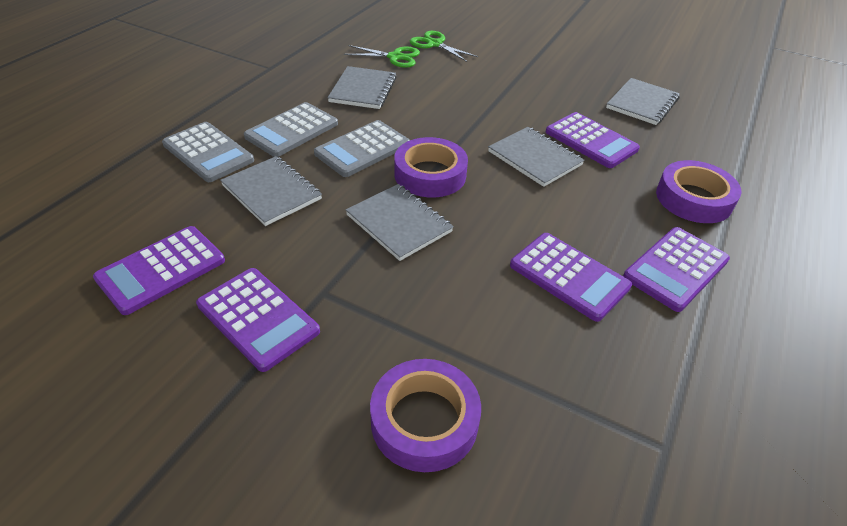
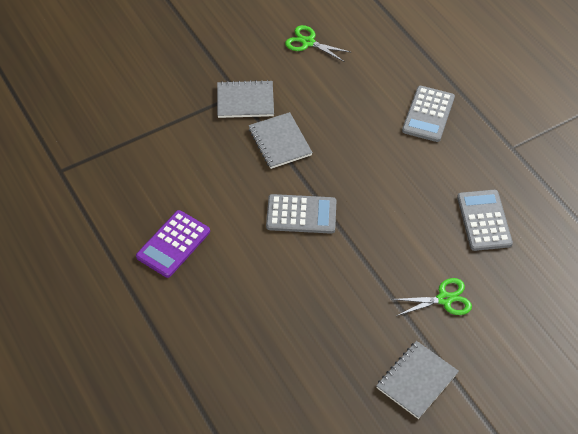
grey notebook: 5 -> 3
purple calculator: 5 -> 1
purple tape: 3 -> 0

